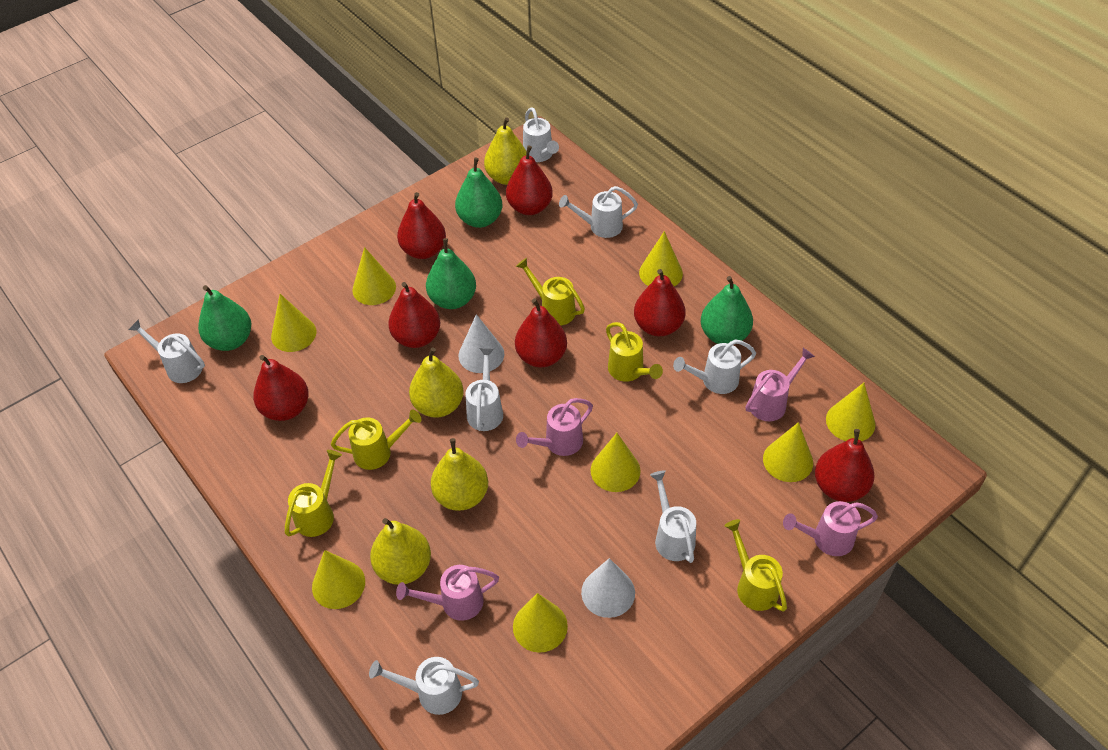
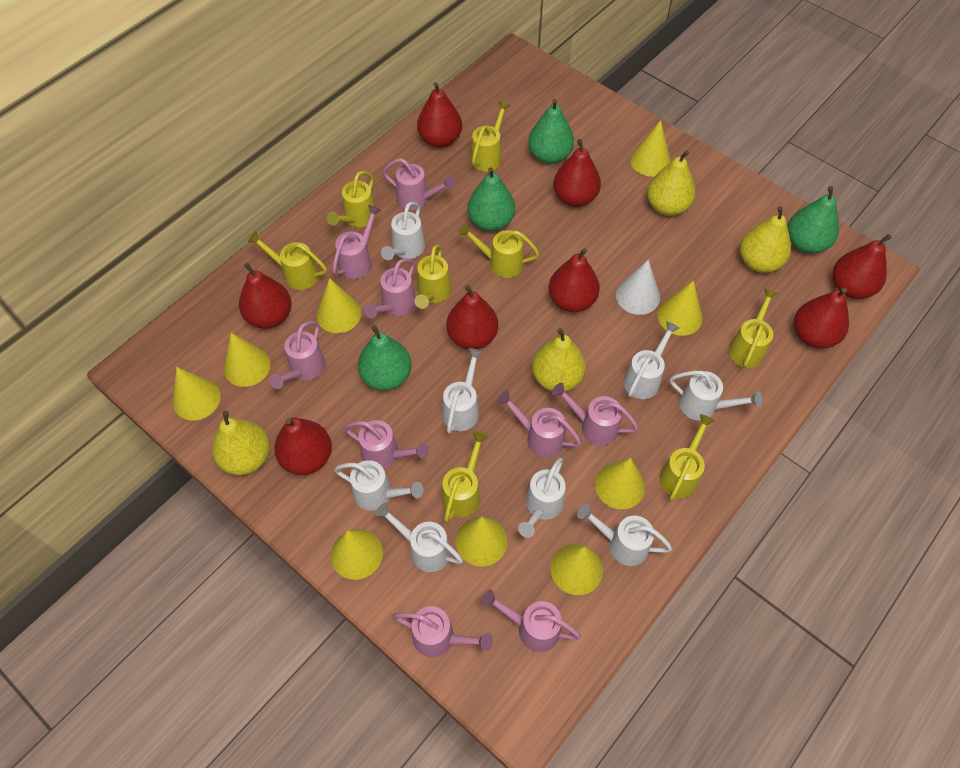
pink watering can: 4 -> 9
red pear: 7 -> 8
white cone: 2 -> 1
white watering can: 7 -> 8
yellow cone: 8 -> 9
yellow watering can: 5 -> 8

